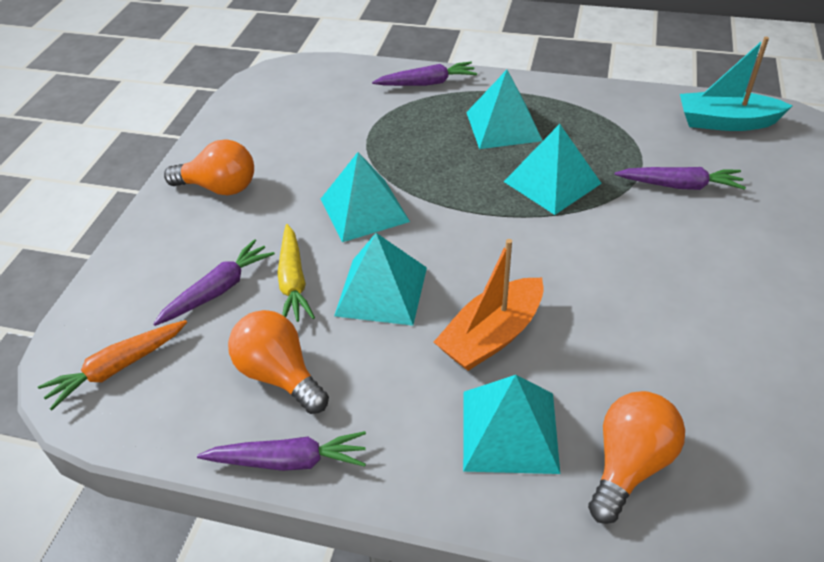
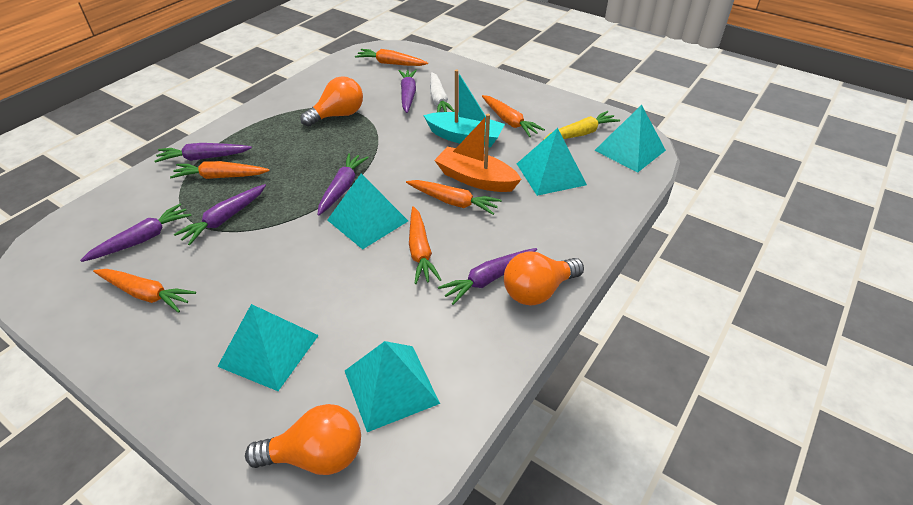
orange carrot: 1 -> 6
purple carrot: 4 -> 6
white carrot: 0 -> 1

